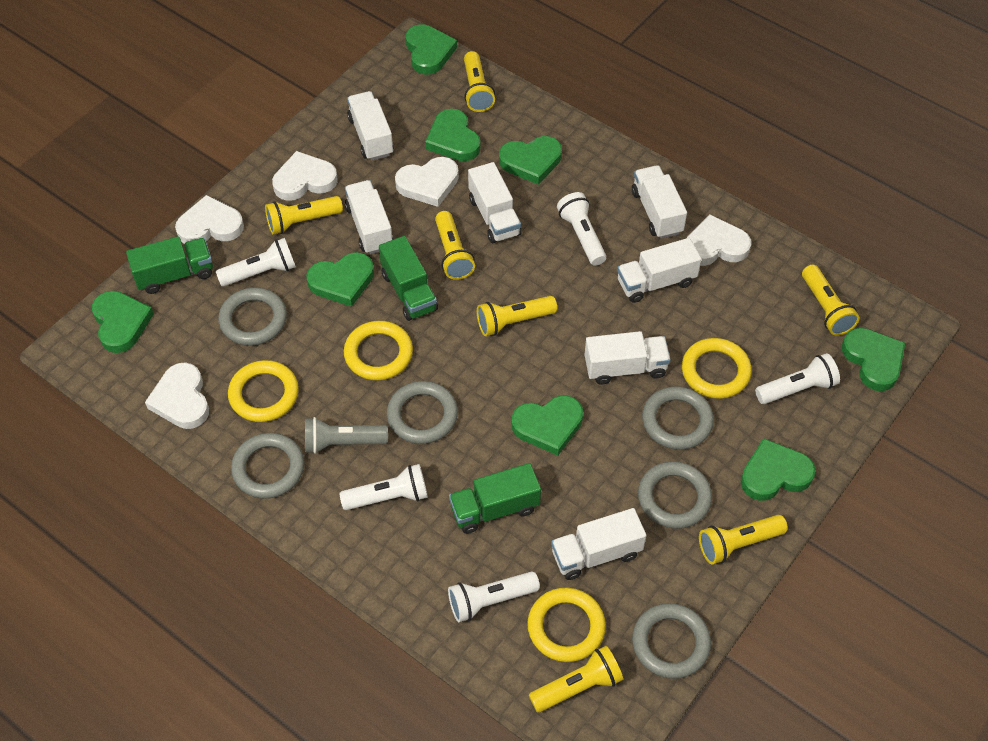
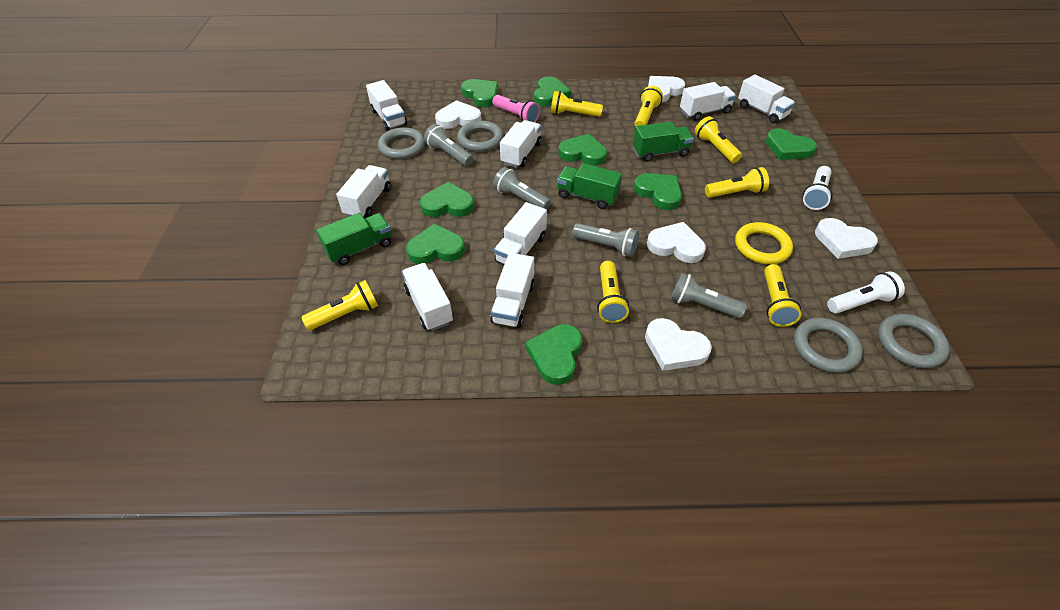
grey flashlight: 1 -> 4
grey ring: 6 -> 4
pink flashlight: 0 -> 1
white flashlight: 5 -> 2
white truck: 7 -> 8
yellow ring: 4 -> 1

